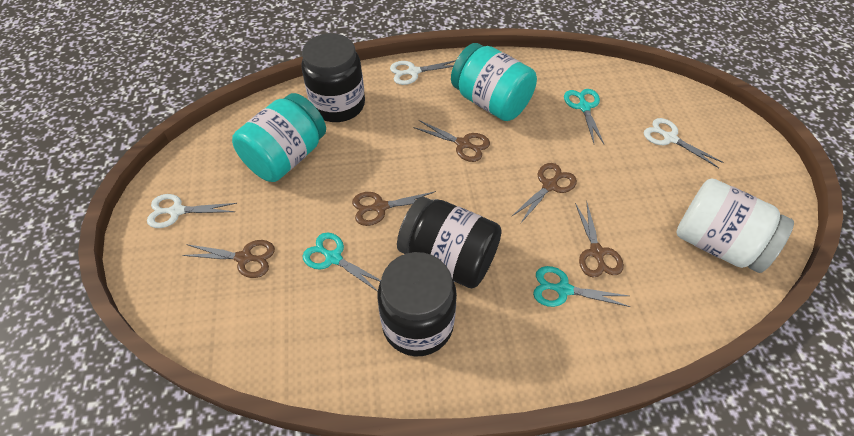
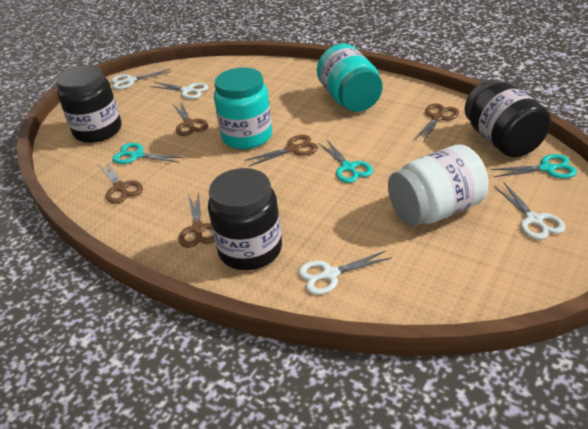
white scissors: 3 -> 4

